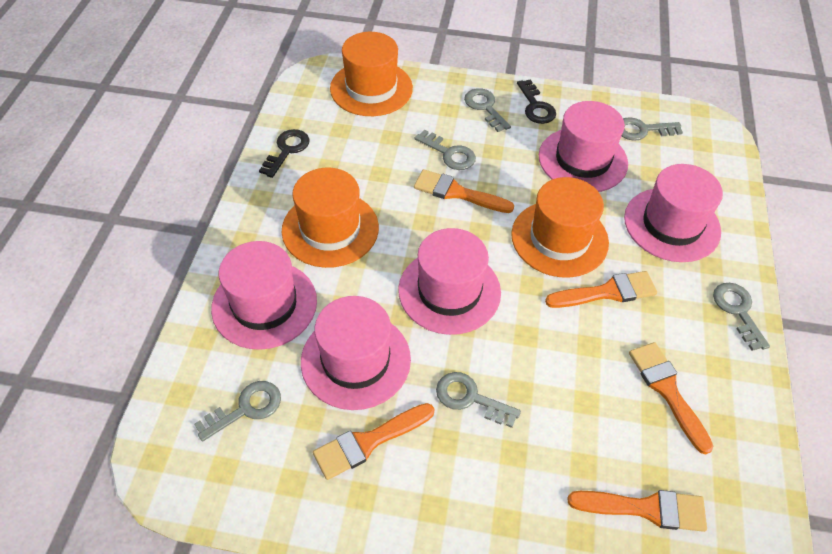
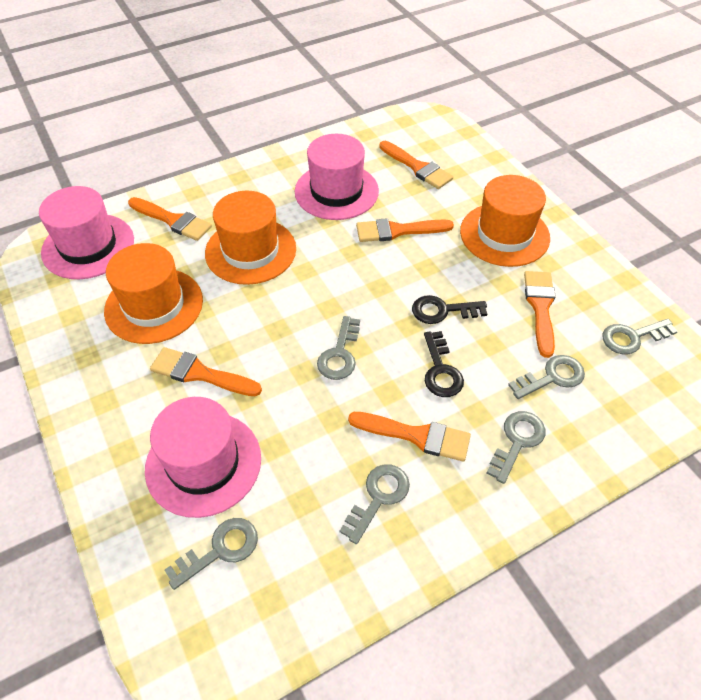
orange brush: 5 -> 6
pink hat: 5 -> 3

